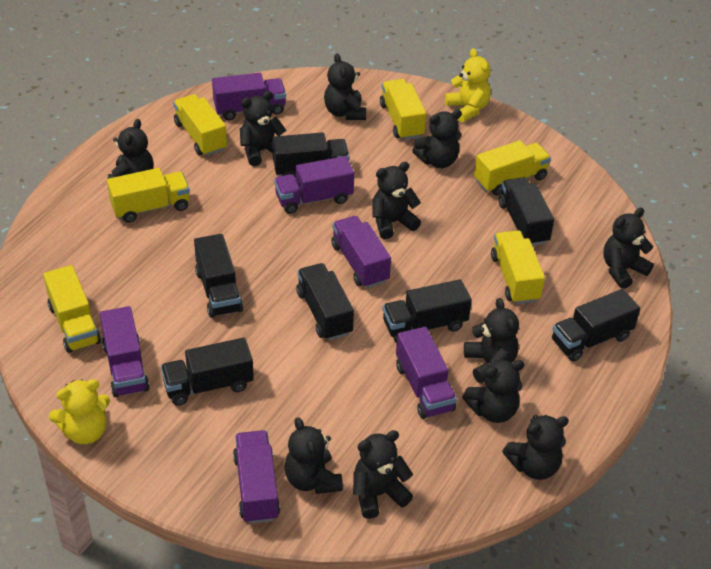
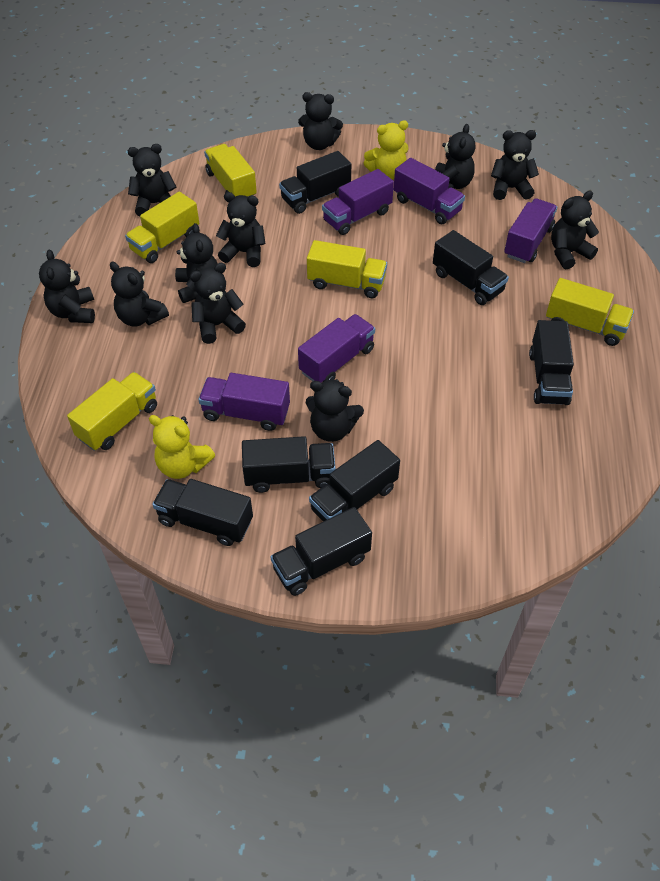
purple truck: 6 -> 5
yellow truck: 6 -> 5

